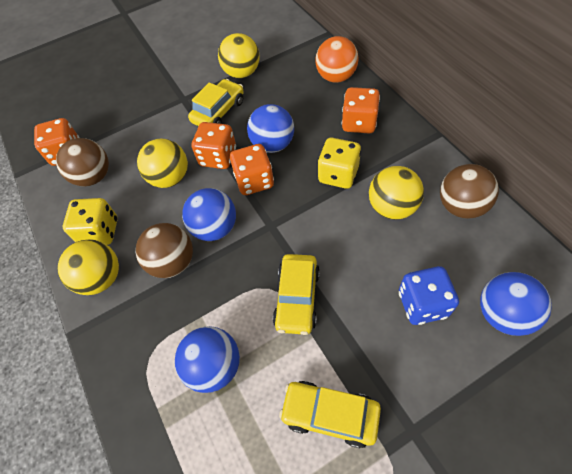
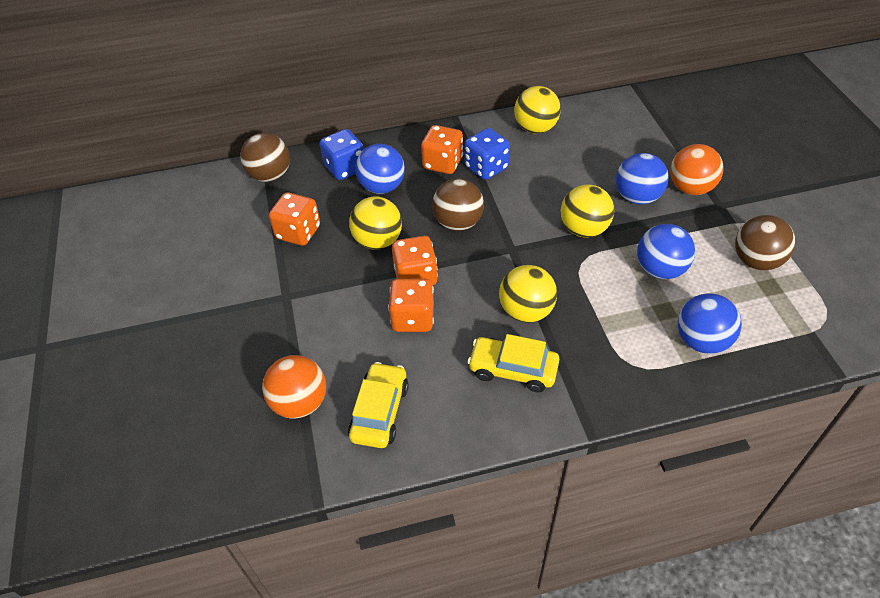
blue dice: 1 -> 2
orange ball: 1 -> 2
yellow car: 3 -> 2
yellow dice: 2 -> 0

